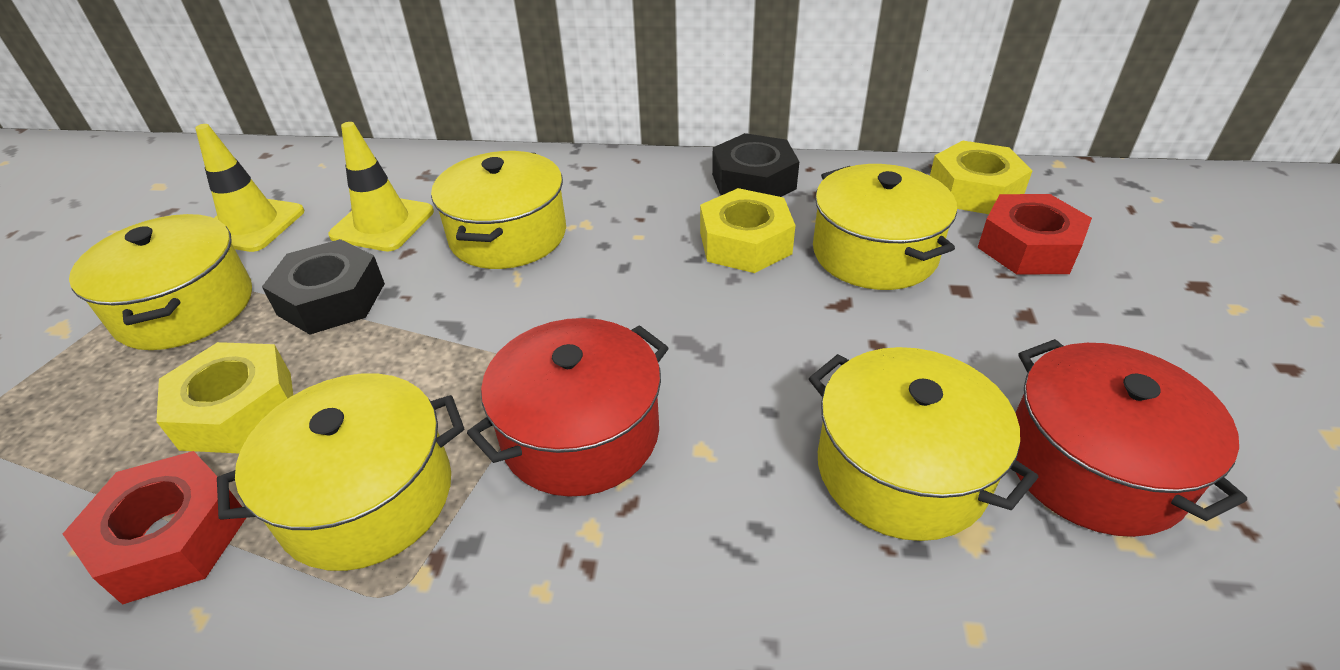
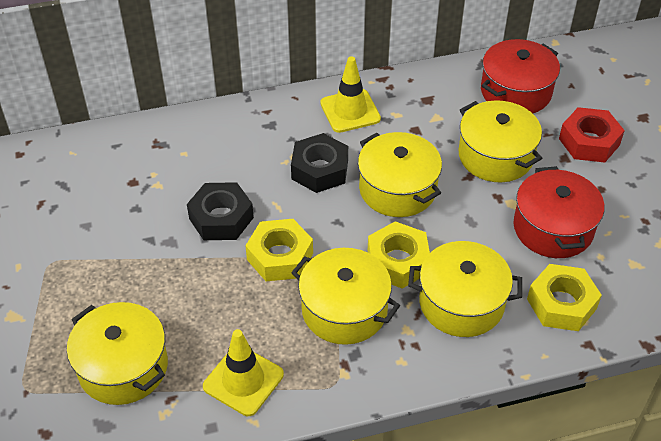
red nut: 2 -> 1

